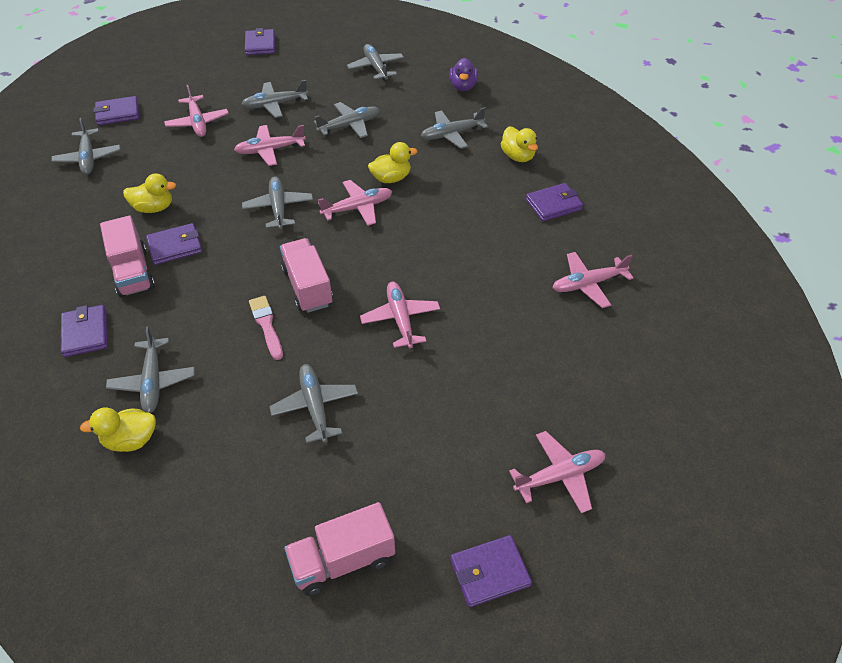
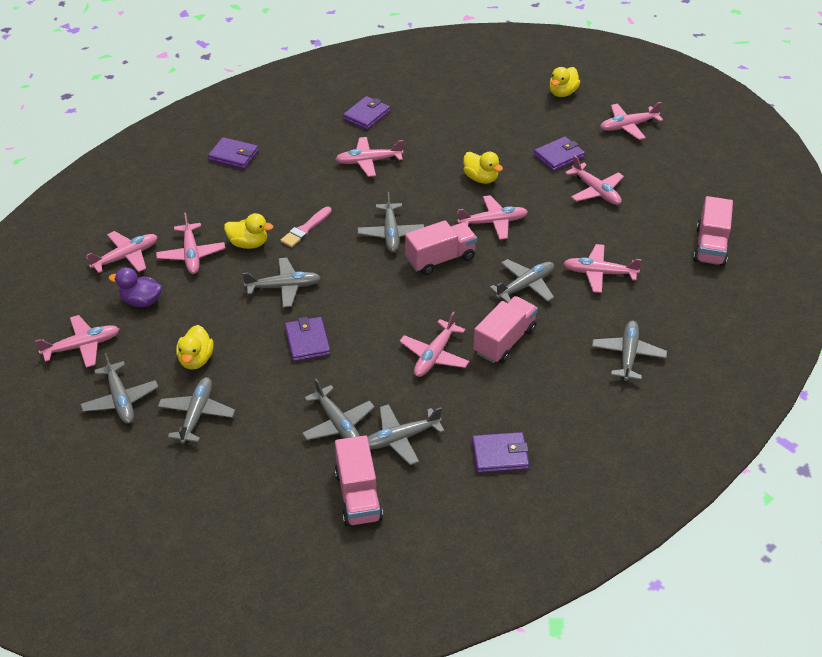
pink plane: 6 -> 9
pink truck: 3 -> 4
purple wallet: 6 -> 5

